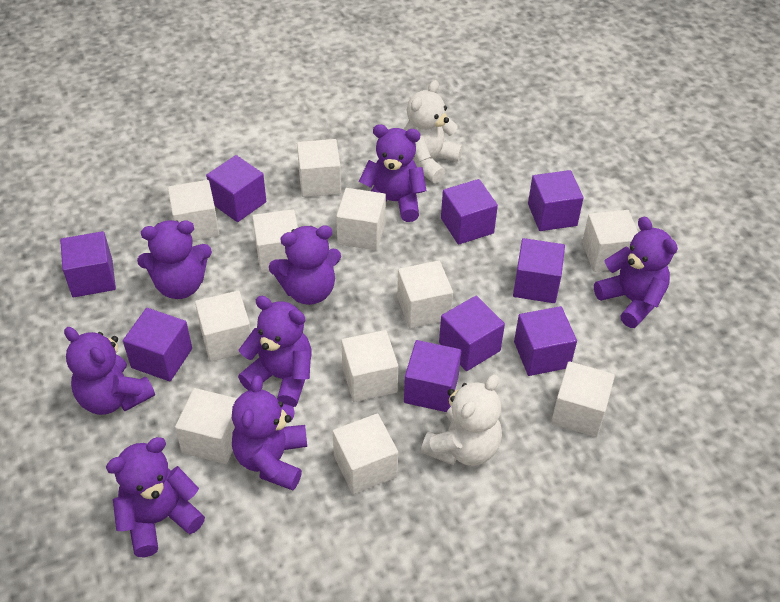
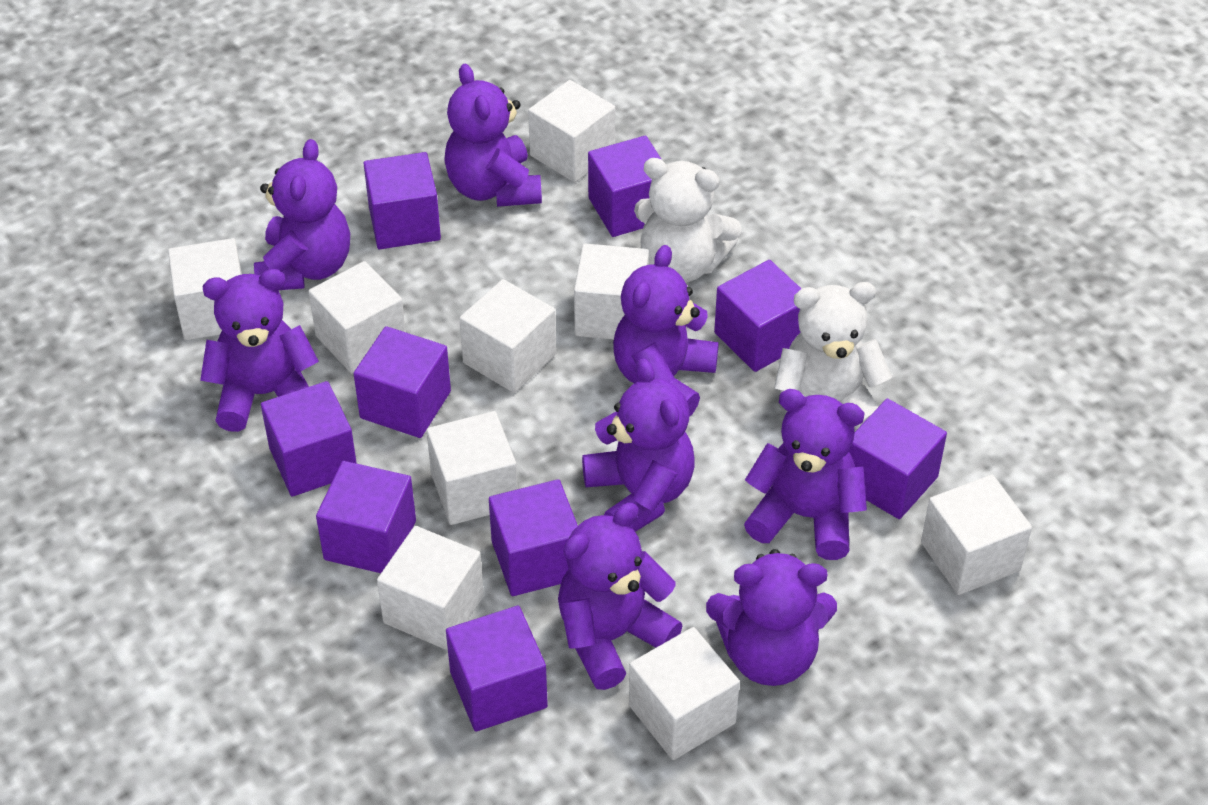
white cube: 11 -> 9

